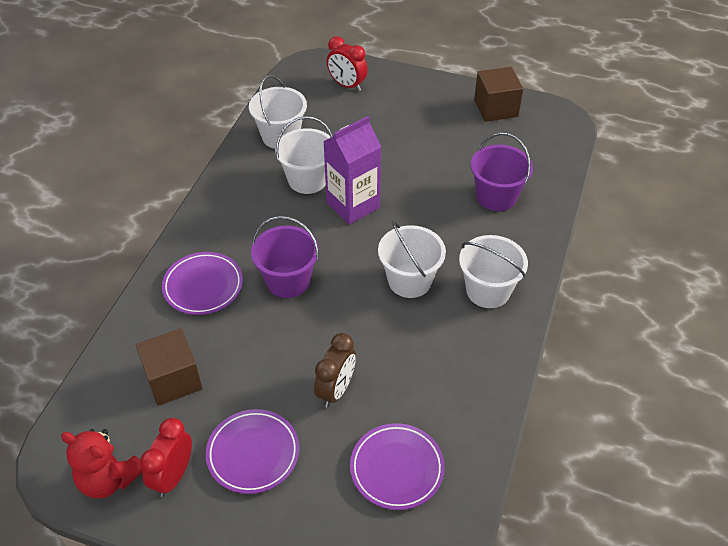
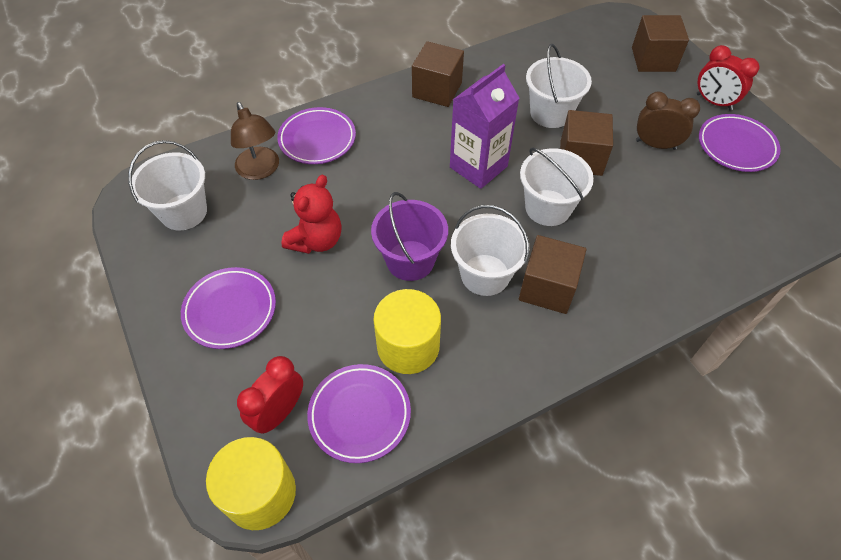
brown cube: 2 -> 4
brown lamp: 0 -> 1
purple bucket: 2 -> 1
purple plate: 3 -> 4
yellow cylinder: 0 -> 2

